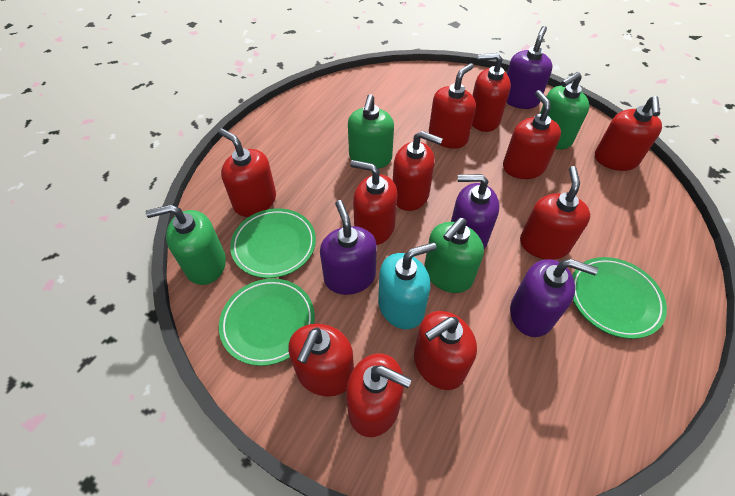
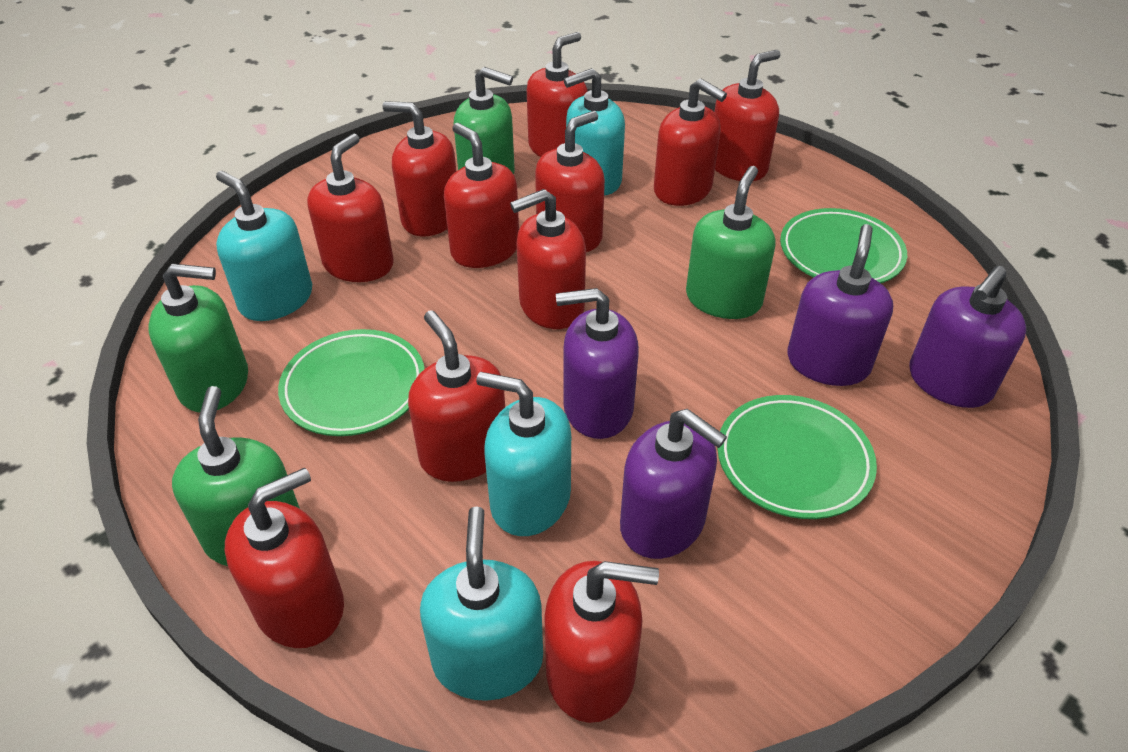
turquoise soap dispenser: 1 -> 4

